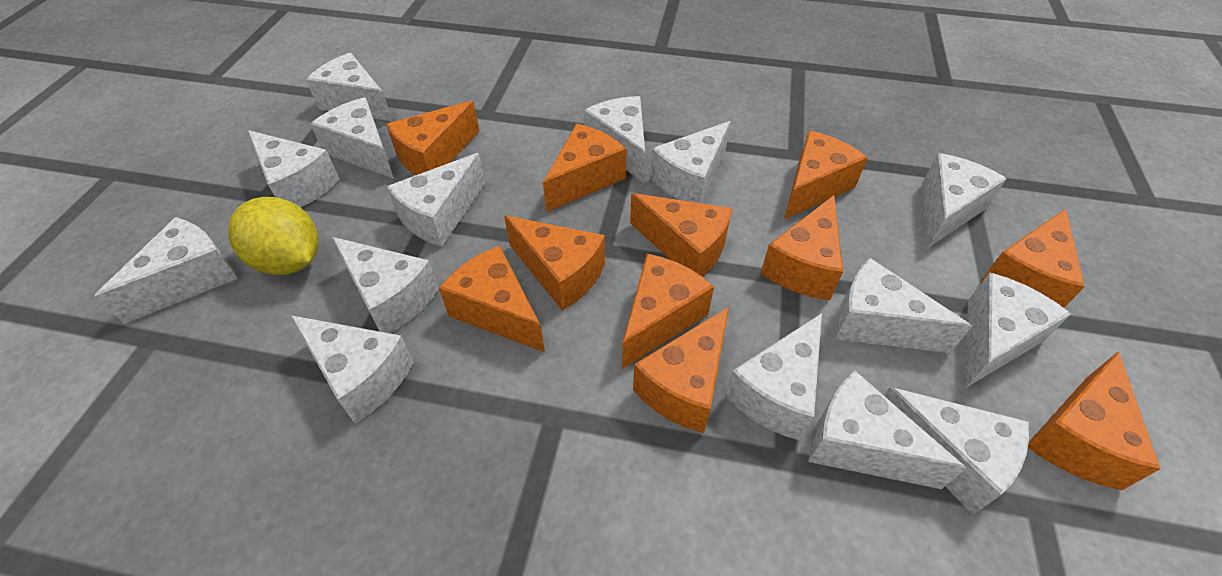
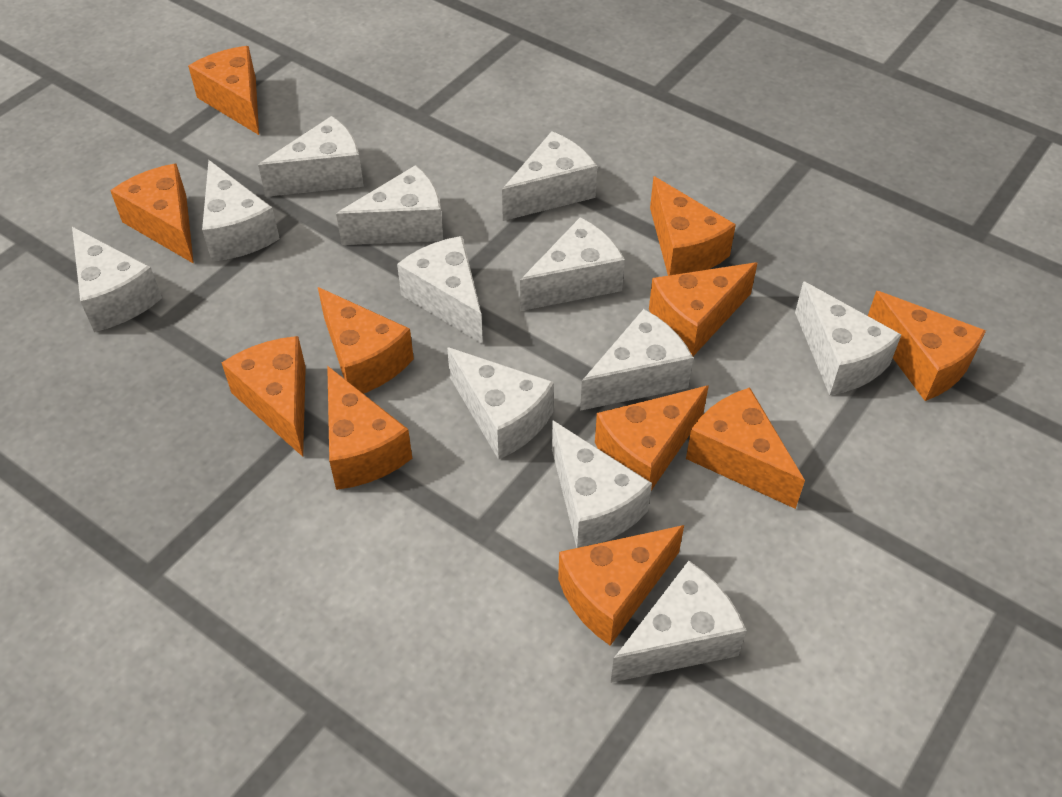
white cheese: 15 -> 12
yellow lemon: 1 -> 0

